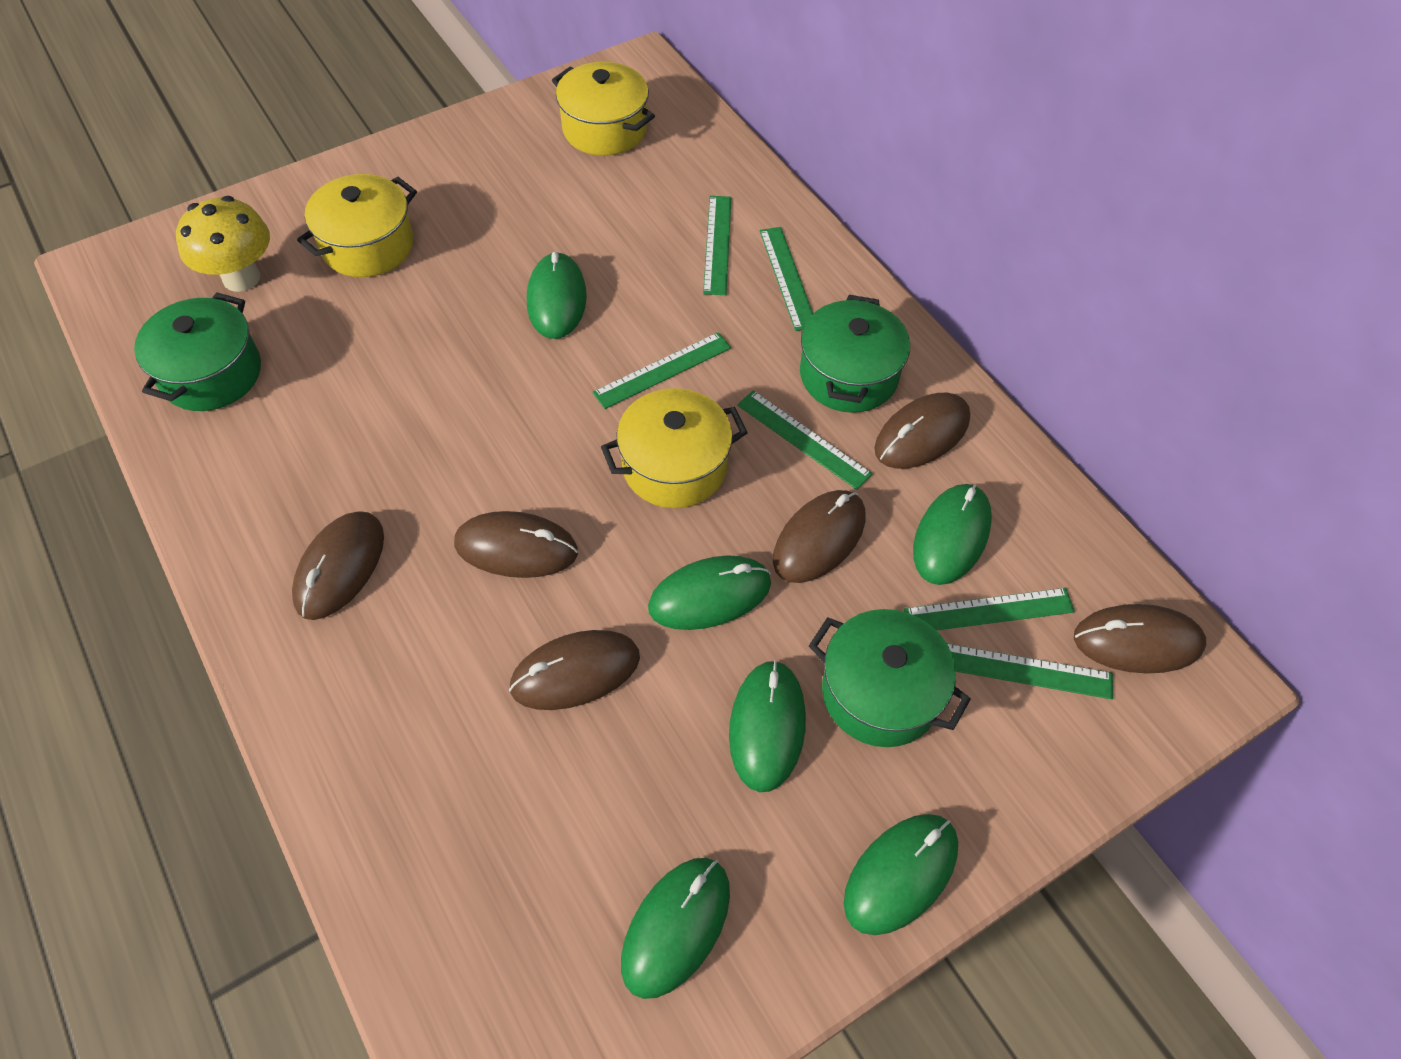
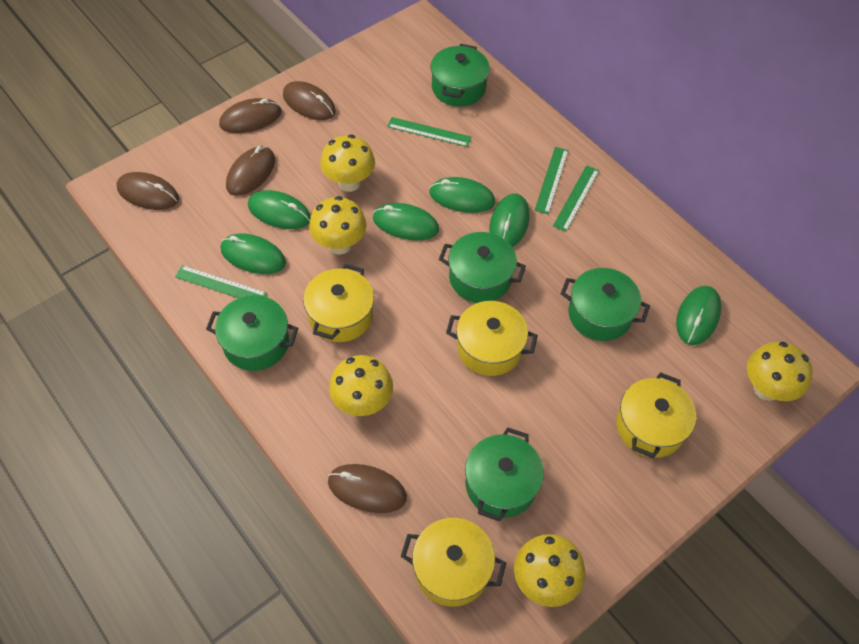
brown mouse: 6 -> 5
green pot: 3 -> 5
green ruler: 6 -> 4
yellow mushroom: 1 -> 5
yellow pot: 3 -> 4

